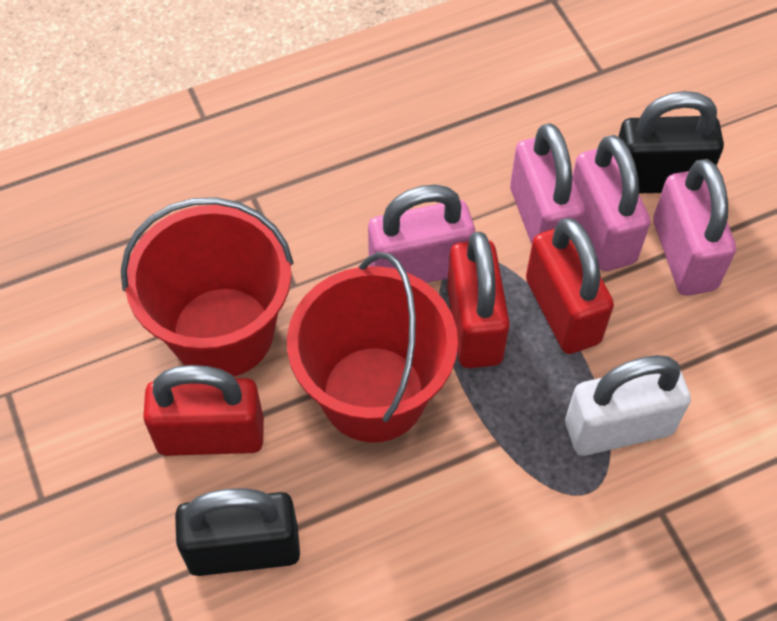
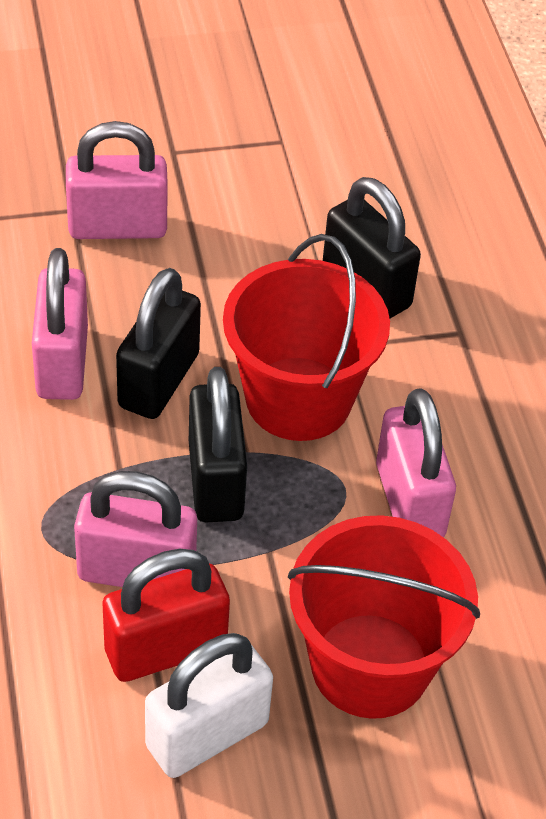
black padlock: 2 -> 3
red padlock: 3 -> 1

